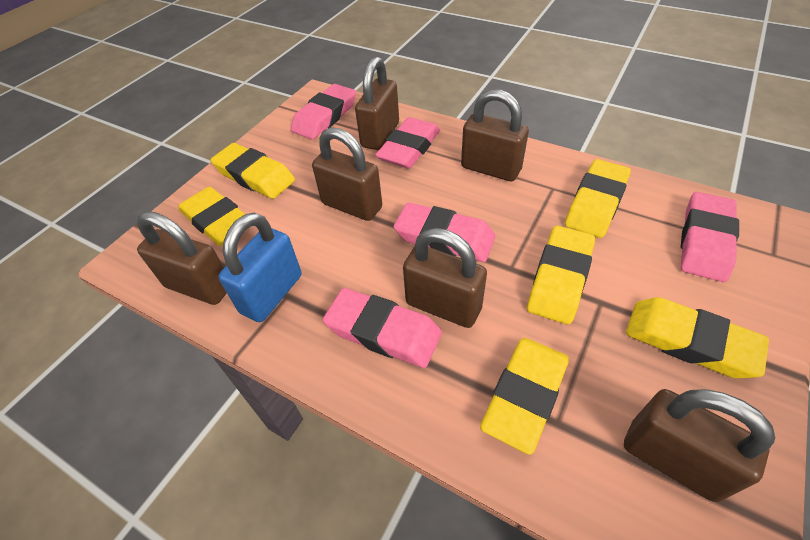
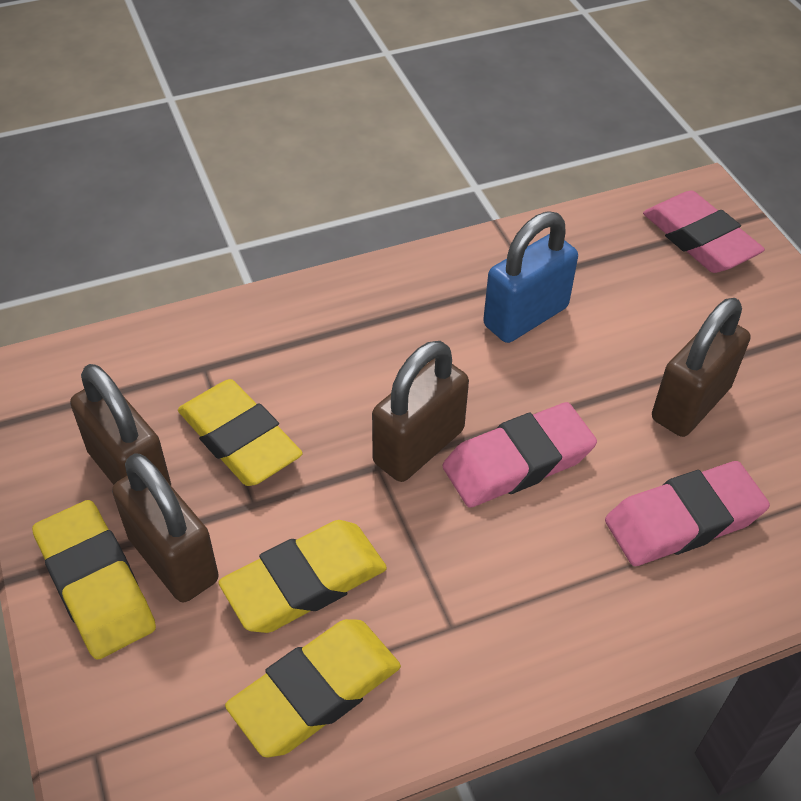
brown padlock: 6 -> 4
pink eraser: 5 -> 3
yellow eraser: 6 -> 4

